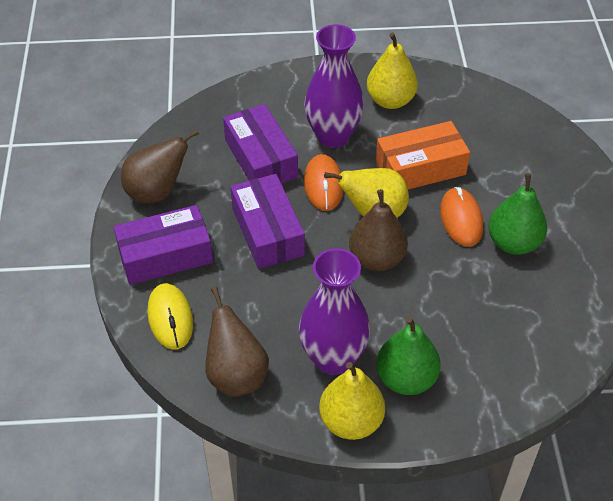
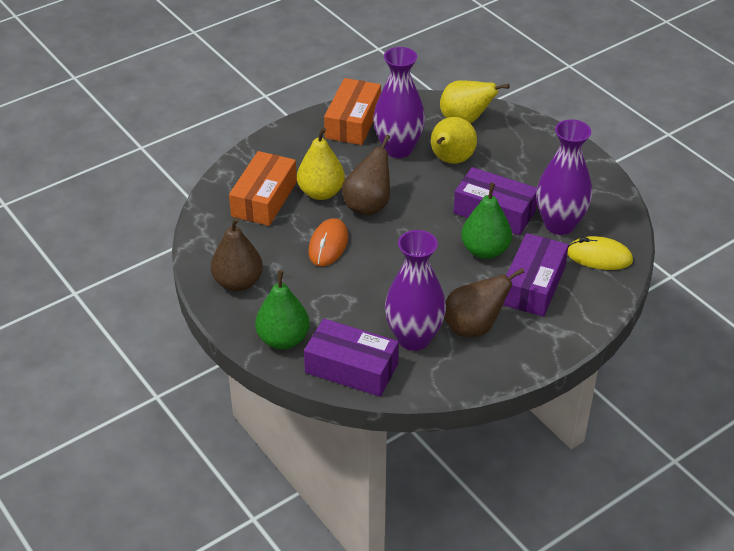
orange box: 1 -> 2
orange mouse: 2 -> 1
purple vase: 2 -> 3

